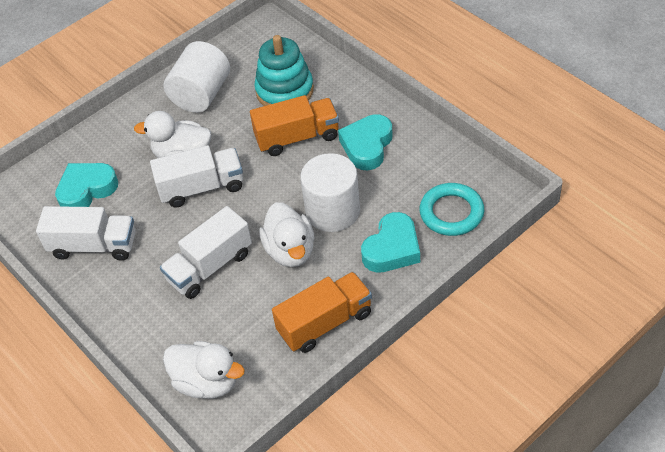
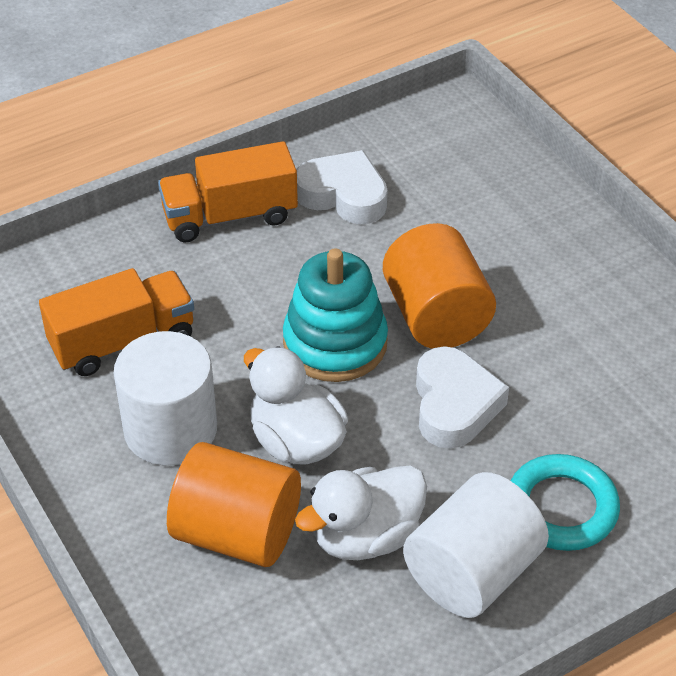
orange cylinder: 0 -> 2
turquoise heart: 3 -> 0
white duck: 3 -> 2
white heart: 0 -> 2
white truck: 3 -> 0

